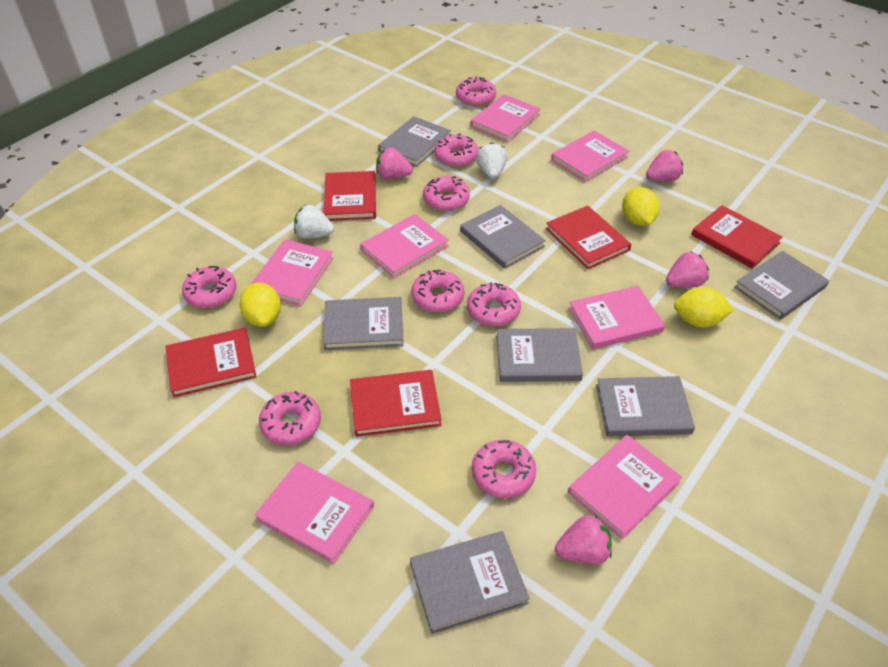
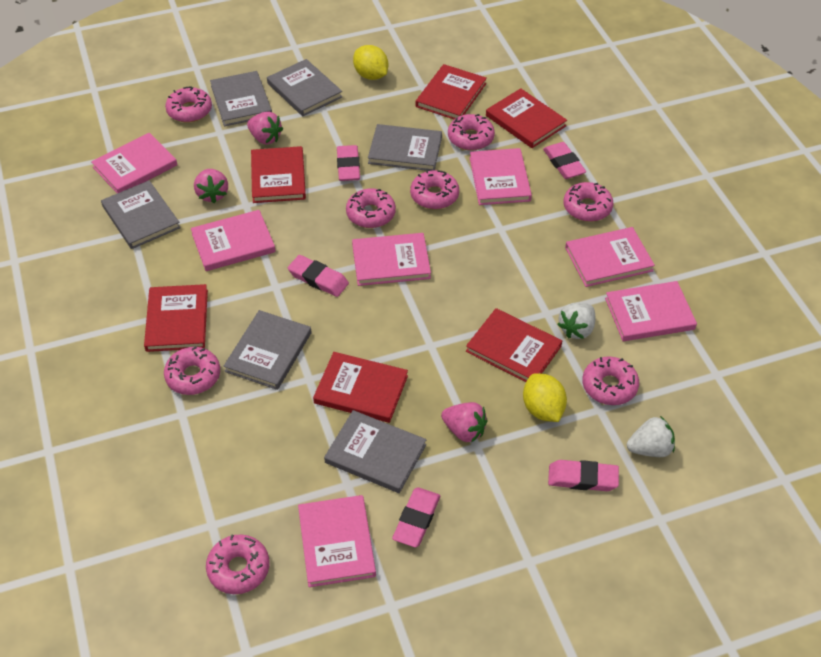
grey book: 7 -> 6
pink eraser: 0 -> 5
pink strawberry: 4 -> 3
red book: 5 -> 6
yellow lemon: 3 -> 2

